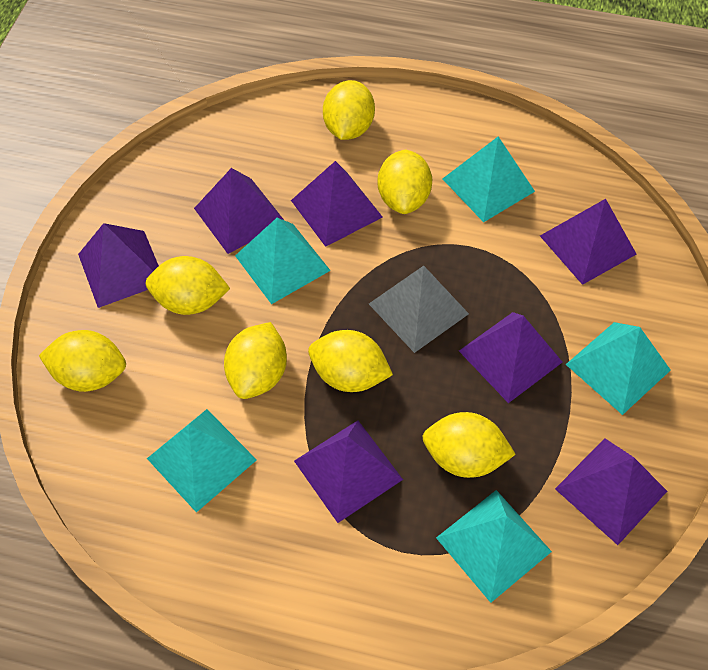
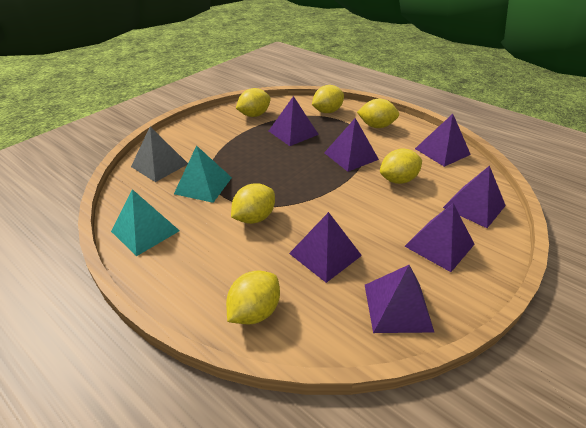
turquoise pyramid: 5 -> 2
yellow lemon: 7 -> 6

